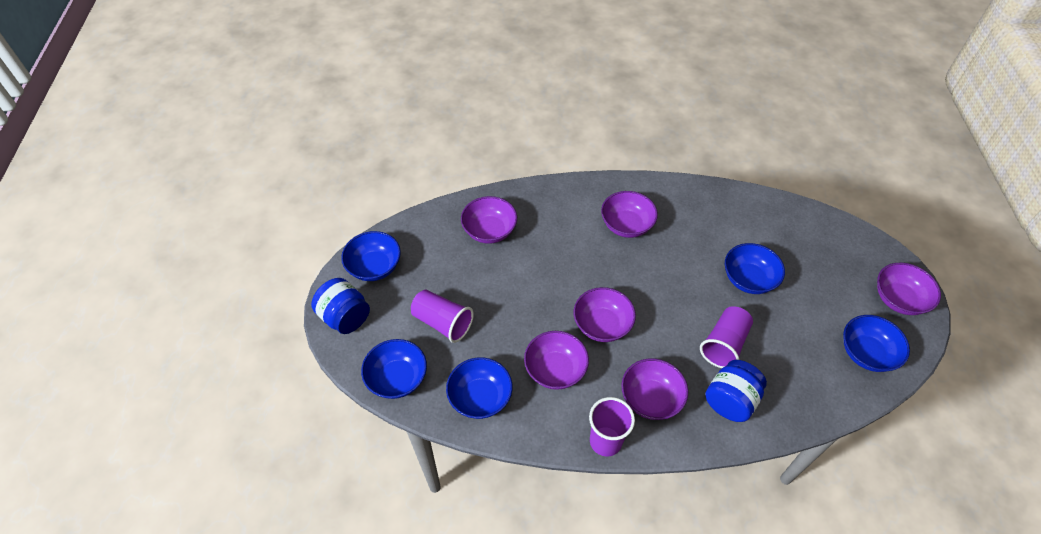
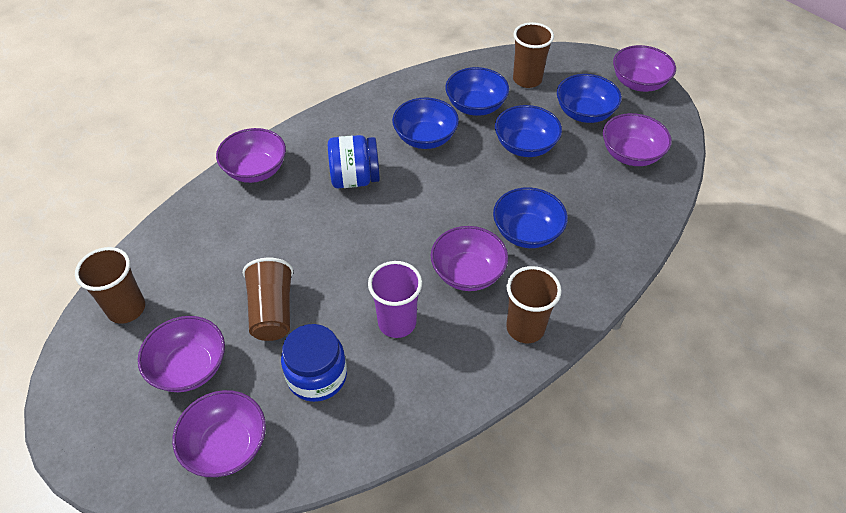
brown cup: 0 -> 4
purple cup: 3 -> 1

